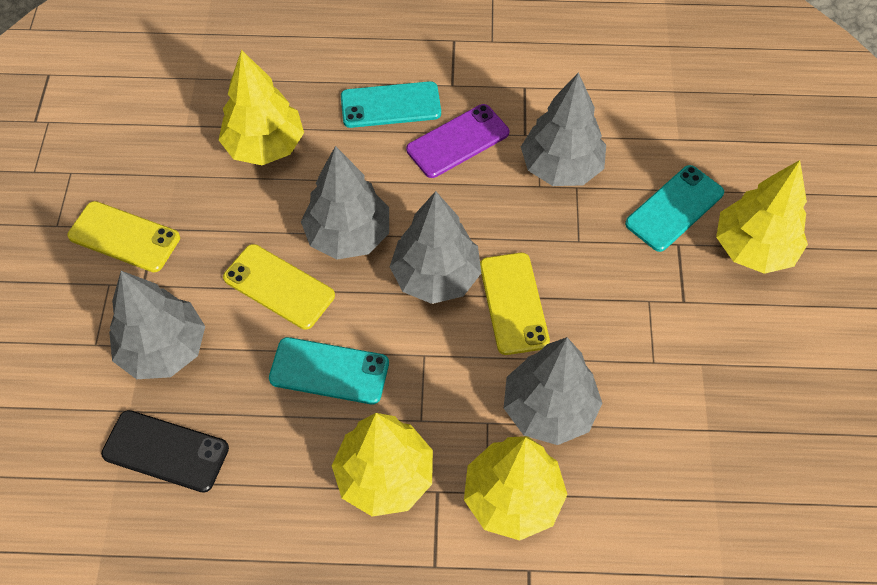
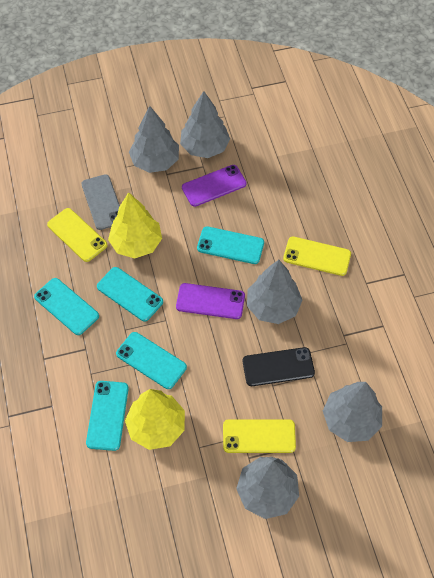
grey phone: 0 -> 1
purple phone: 1 -> 2
turquoise phone: 3 -> 5
yellow tree: 4 -> 2

